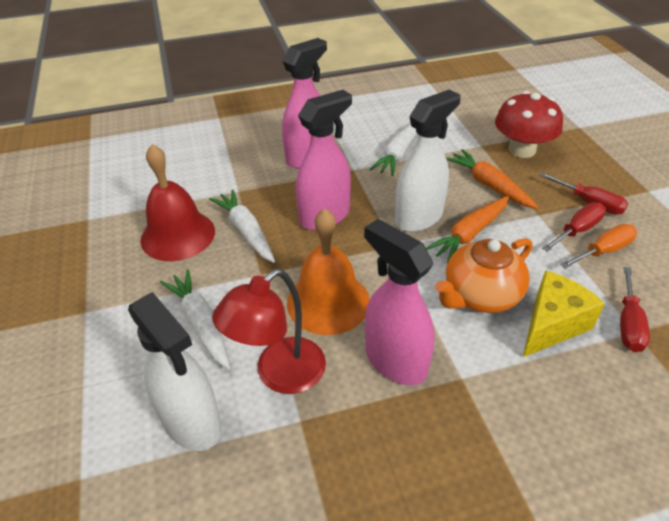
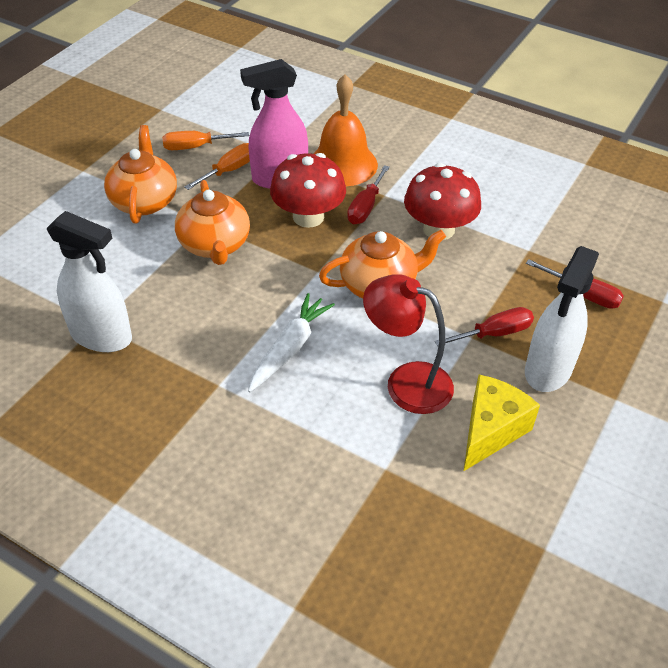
orange carrot: 2 -> 0
orange screwdriver: 1 -> 2
orange teapot: 1 -> 3
pink spray bottle: 3 -> 1
red bell: 1 -> 0
red mushroom: 1 -> 2
white carrot: 3 -> 1

